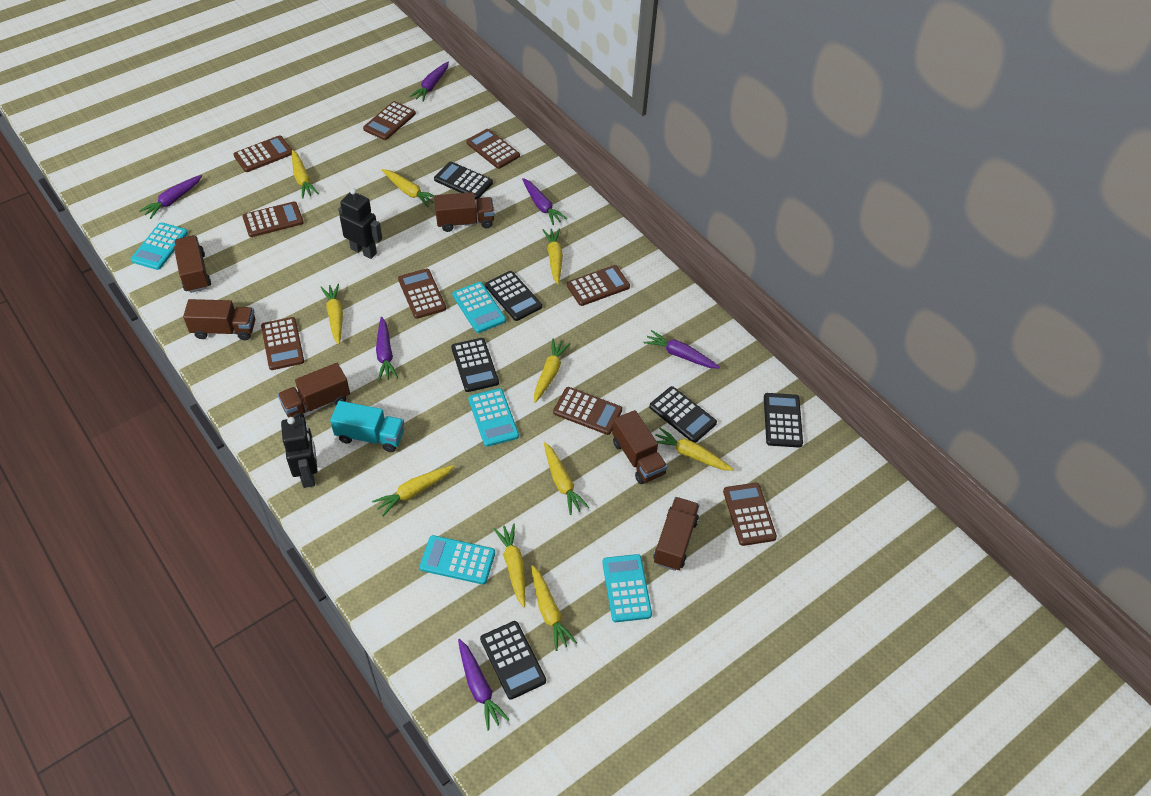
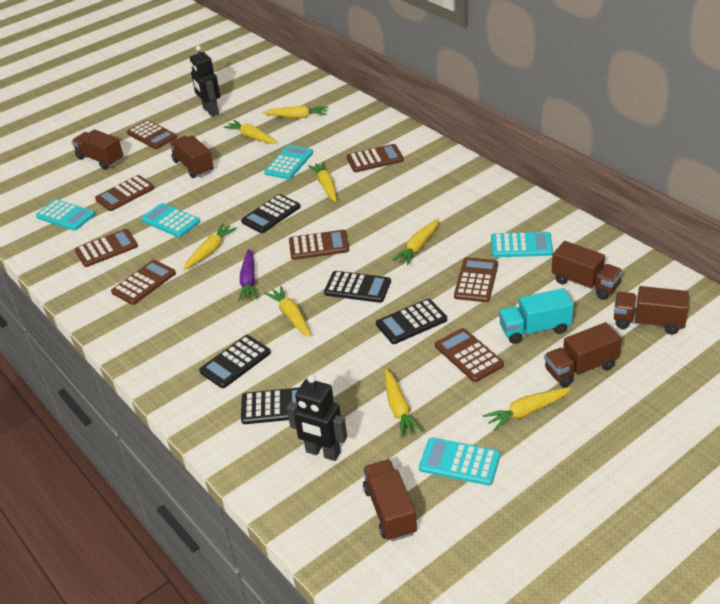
black calculator: 6 -> 5
brown calculator: 9 -> 8
purple carrot: 6 -> 1
yellow carrot: 10 -> 8

